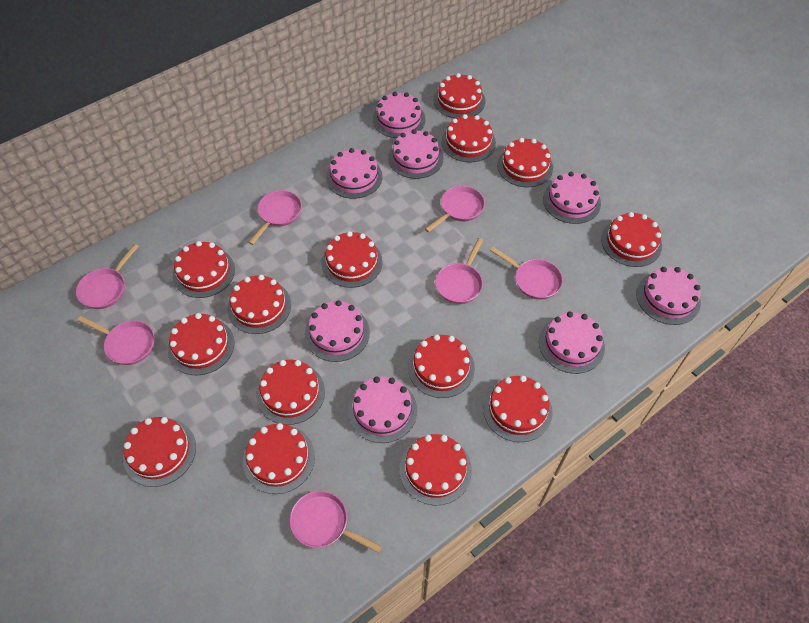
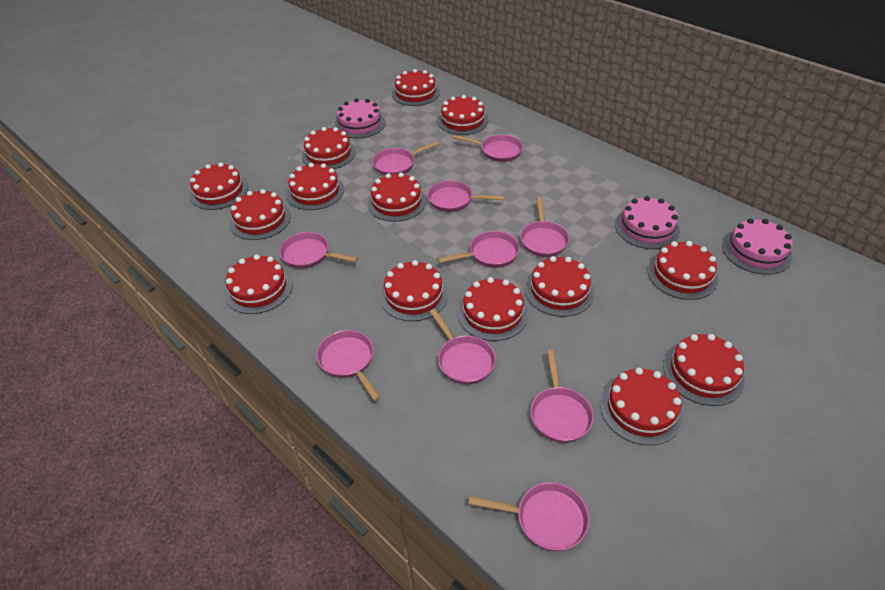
pink cake: 8 -> 3
pink pan: 7 -> 10

